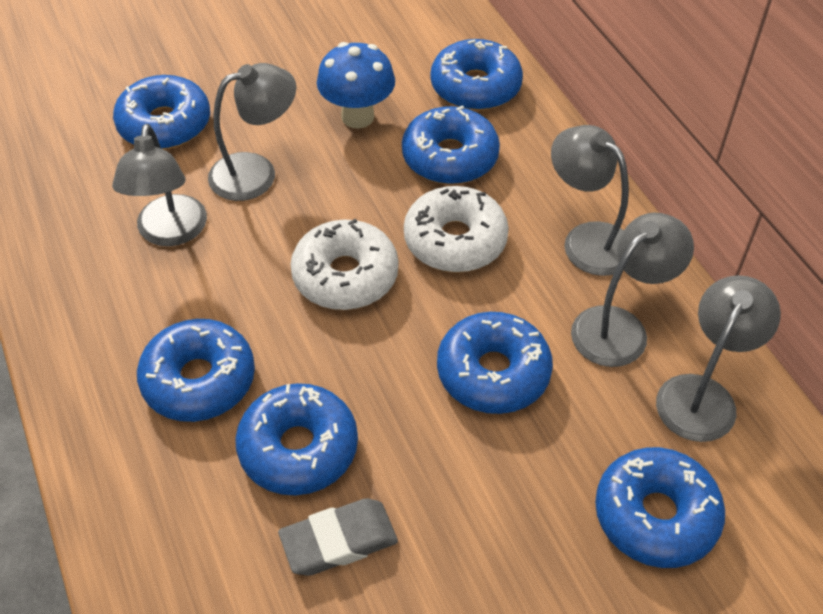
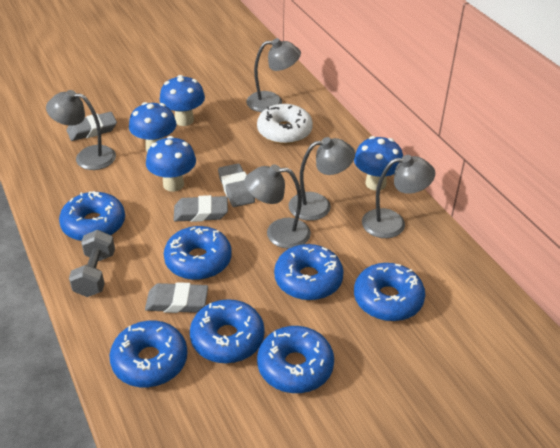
blue mushroom: 1 -> 4
grey dumbbell: 0 -> 1
grey eraser: 1 -> 4
white donut: 2 -> 1

